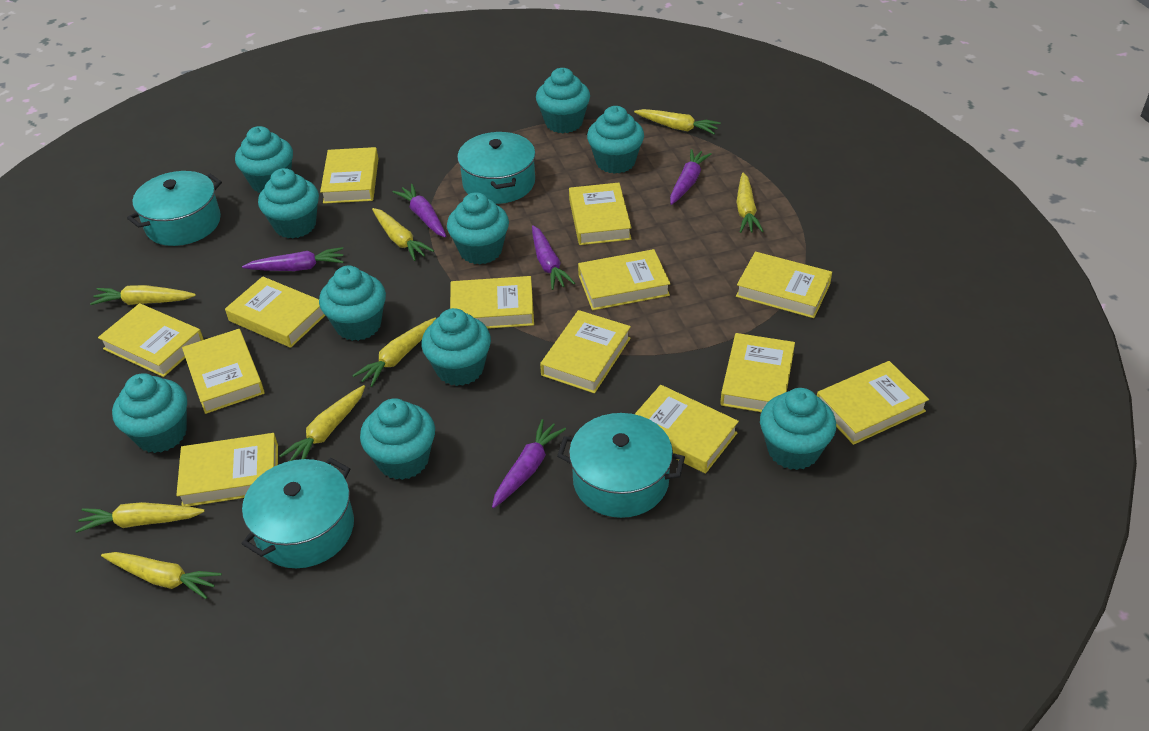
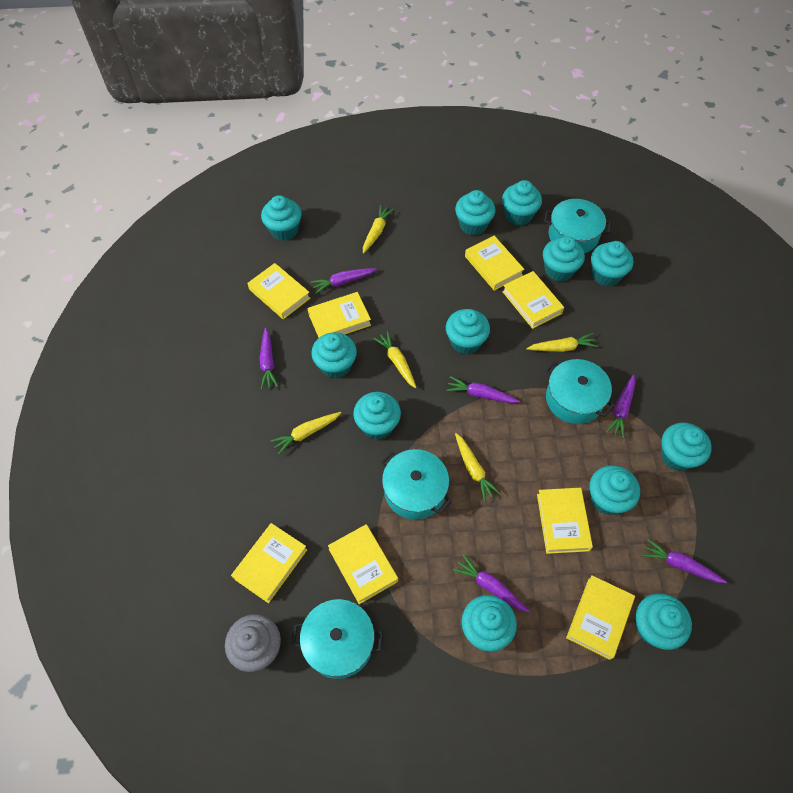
grey cupcake: 0 -> 1
purple carrot: 5 -> 6
turquoise cupcake: 10 -> 12
yellow book: 13 -> 8
yellow carrot: 8 -> 5

